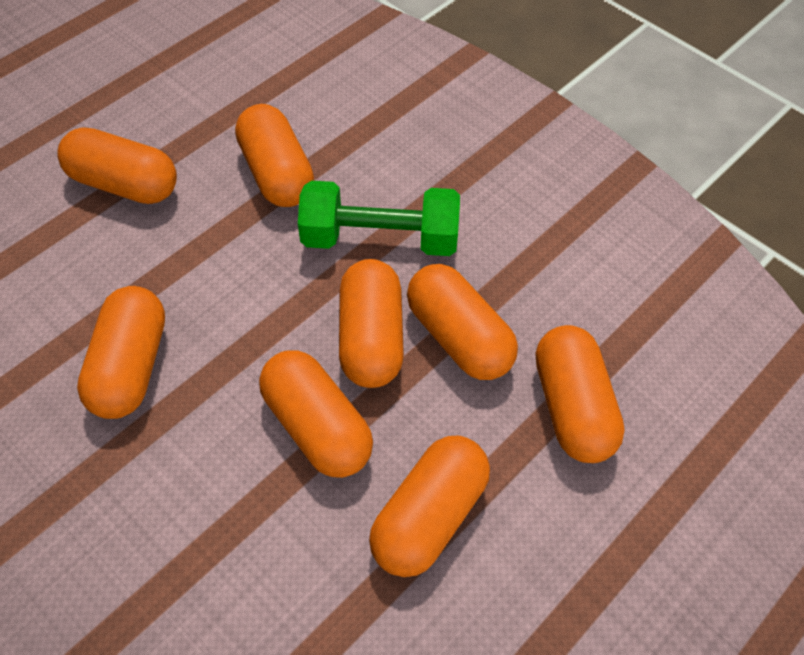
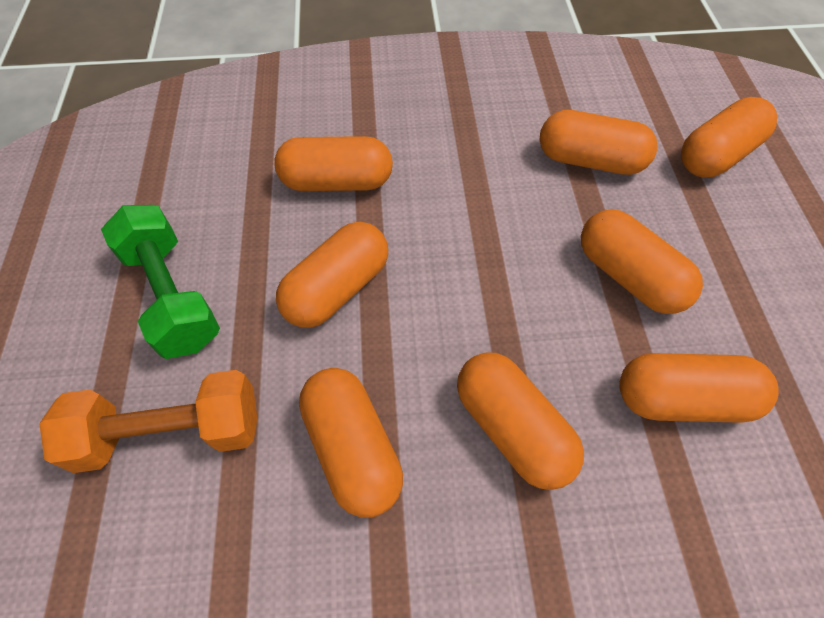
orange dumbbell: 0 -> 1

